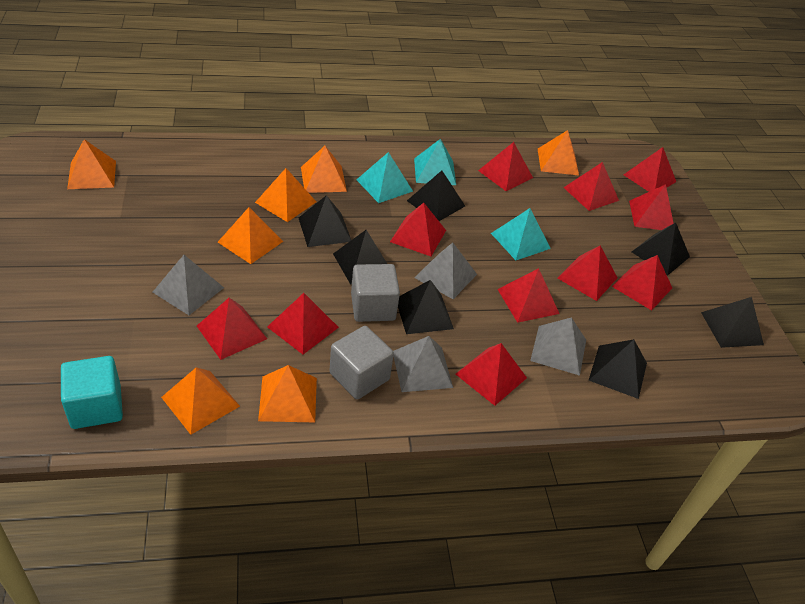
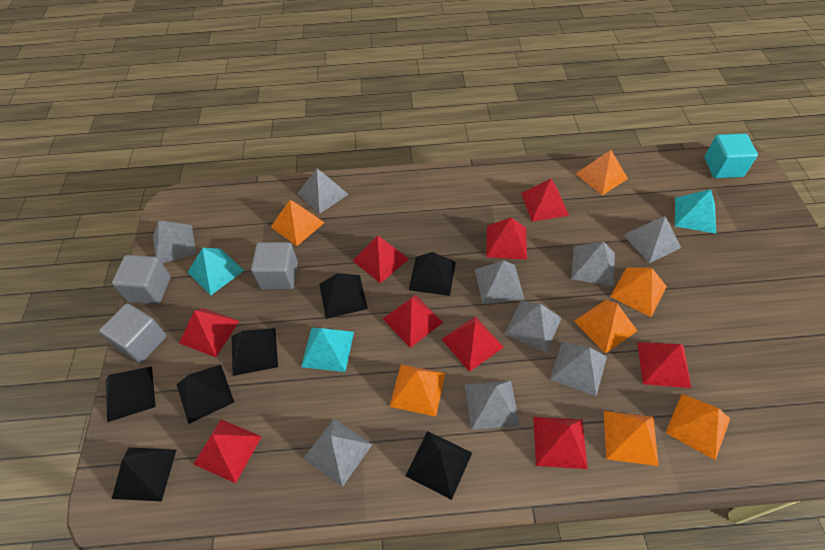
grey cube: 2 -> 3
grey pyramid: 4 -> 9
red pyramid: 11 -> 9

